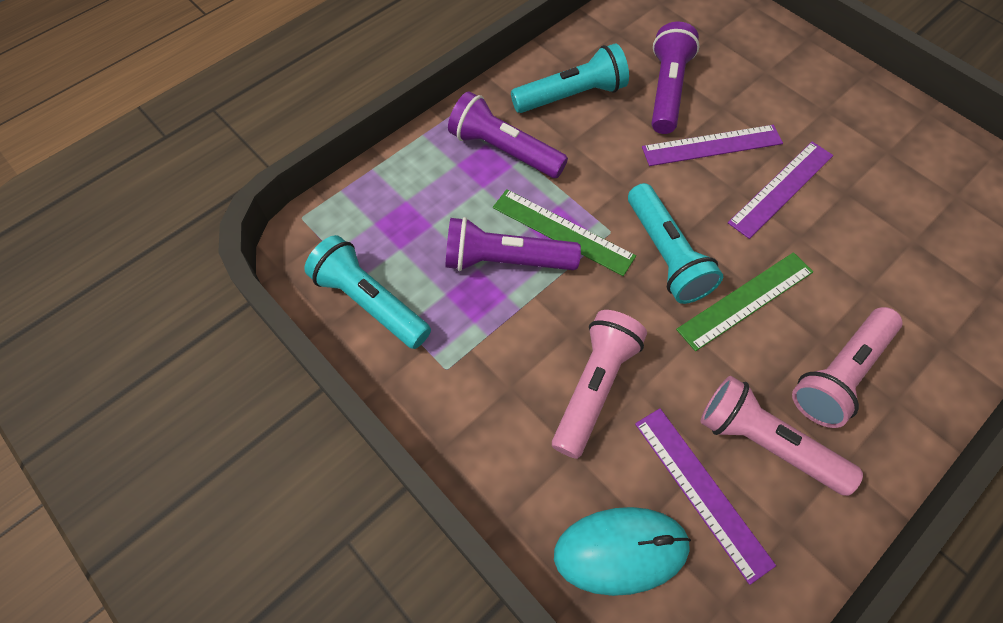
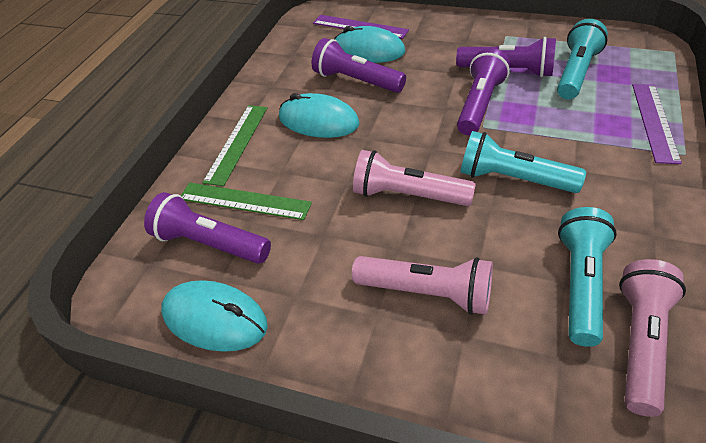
purple flashlight: 3 -> 4
purple ruler: 3 -> 2
turquoise mouse: 1 -> 3

